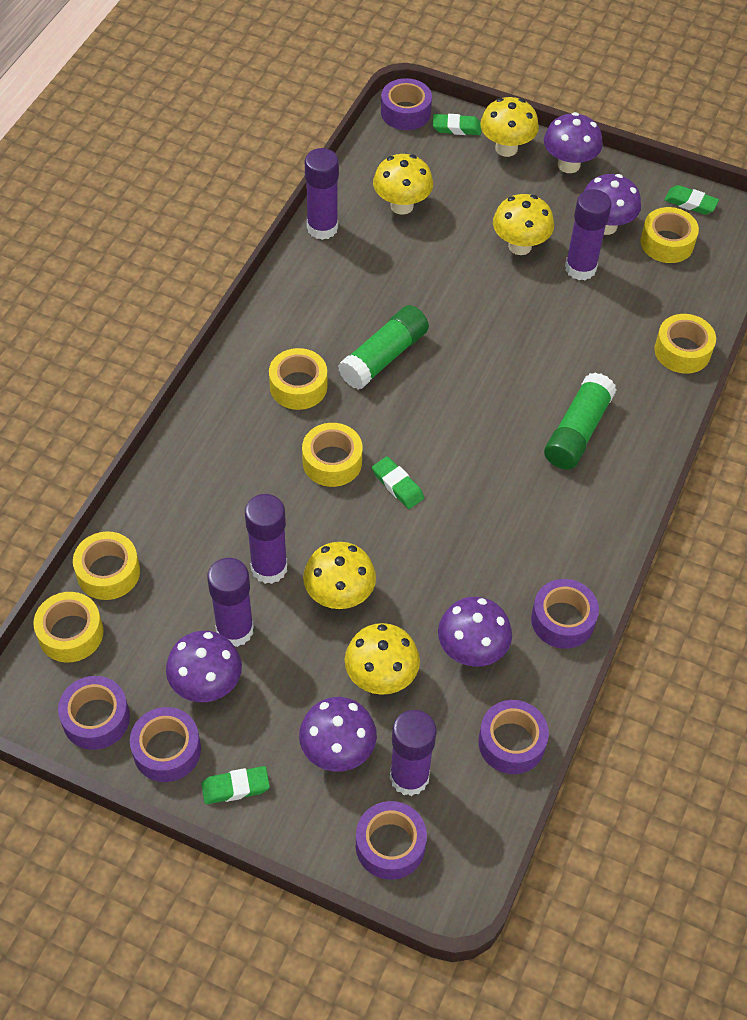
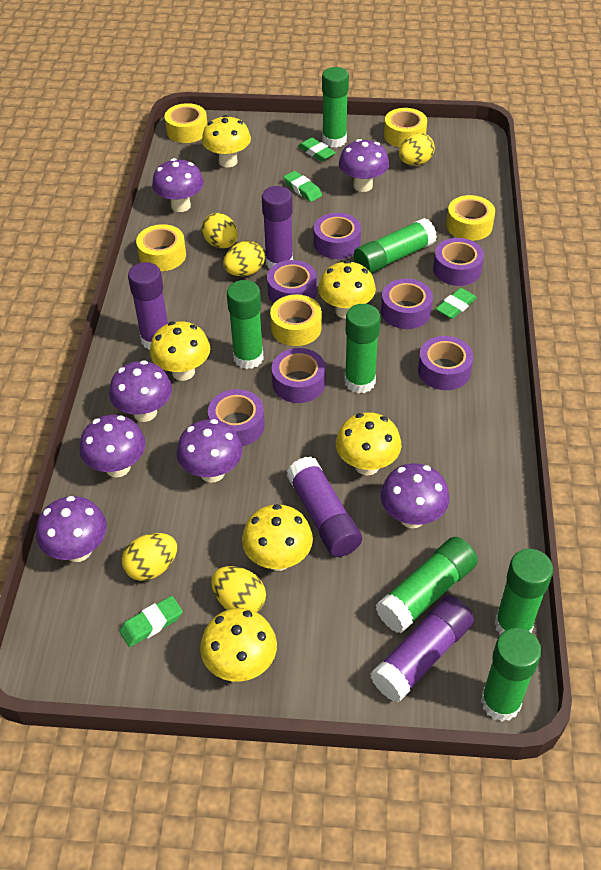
green glue stick: 2 -> 7
purple glue stick: 5 -> 4
purple mushroom: 5 -> 7
purple tape: 6 -> 7
yellow egg: 0 -> 5
yellow mushroom: 5 -> 6
yellow tape: 6 -> 5

